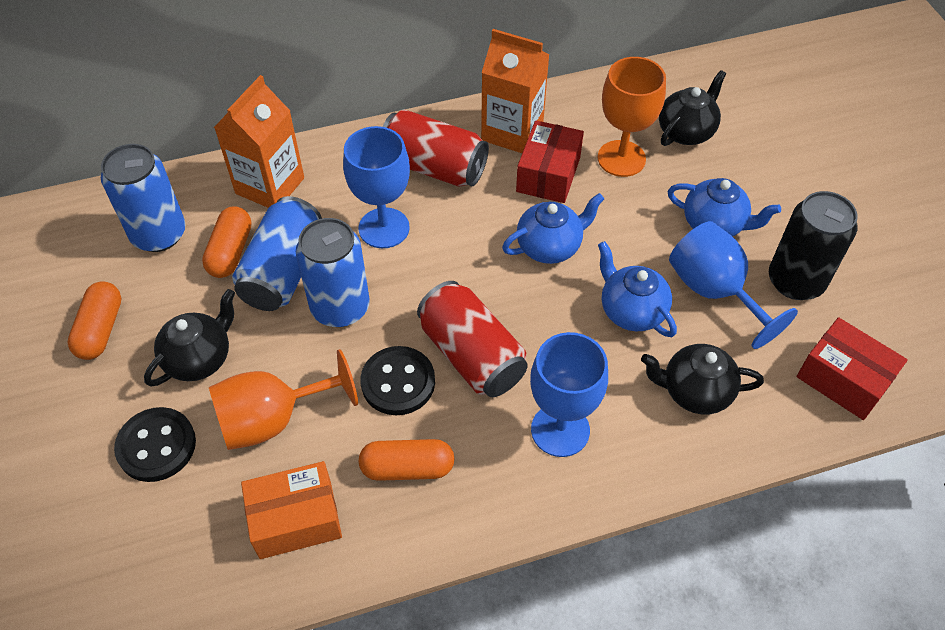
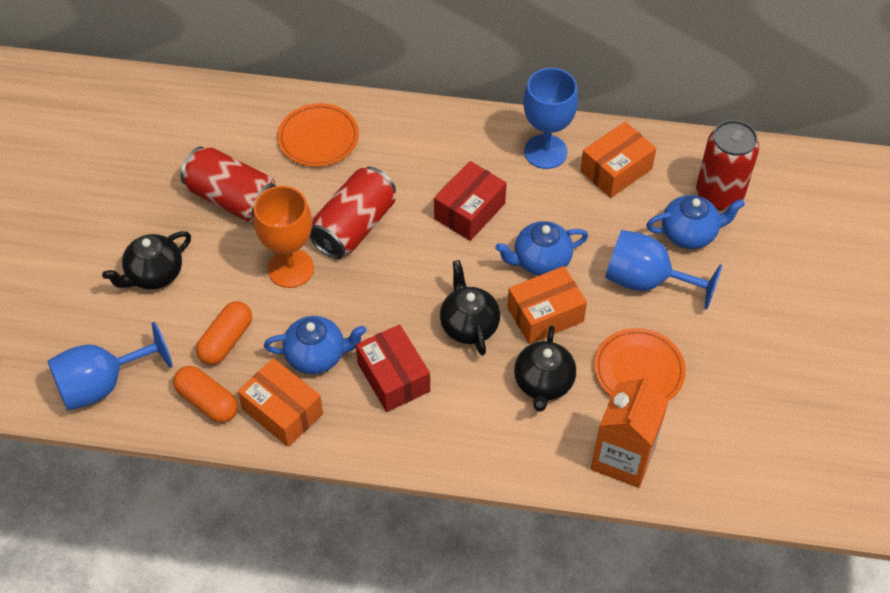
black button: 2 -> 0
black can: 1 -> 0
blue can: 3 -> 0
orange box: 1 -> 3
orange capsule: 3 -> 2
orange carton: 2 -> 1
orange goblet: 2 -> 1
orange plate: 0 -> 2
red can: 2 -> 3

